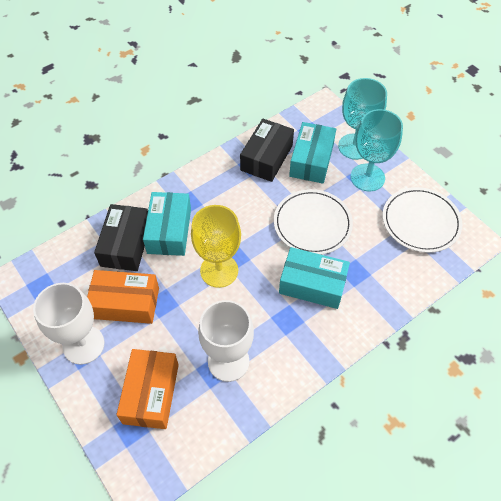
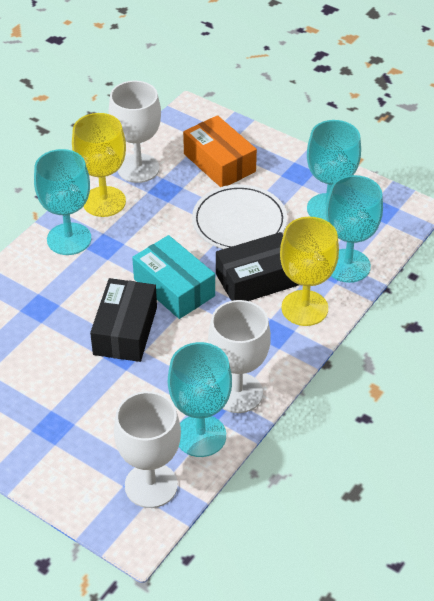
orange box: 2 -> 1
turquoise box: 3 -> 1
turquoise goblet: 2 -> 4
white goblet: 2 -> 3
white plate: 2 -> 1
yellow goblet: 1 -> 2

